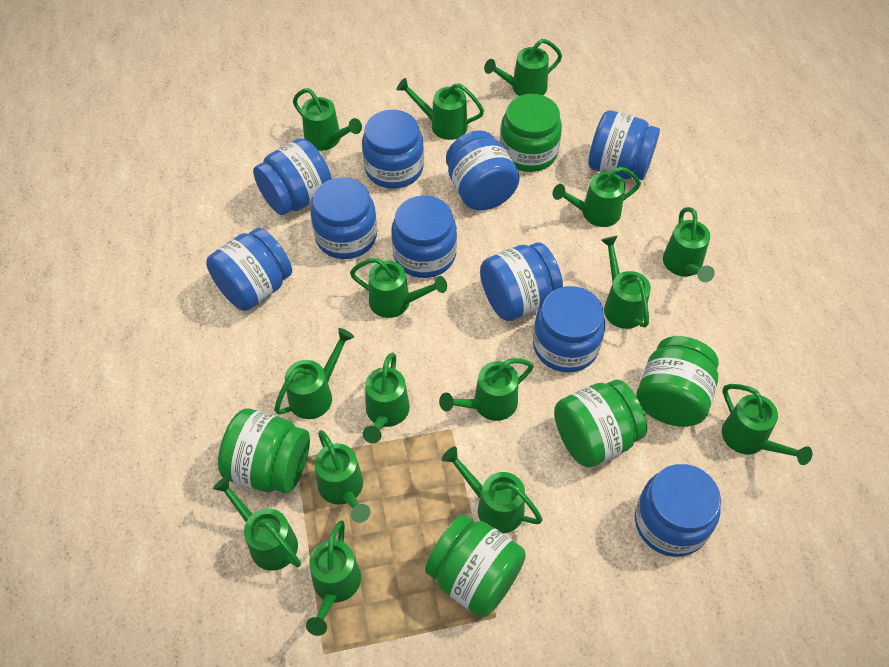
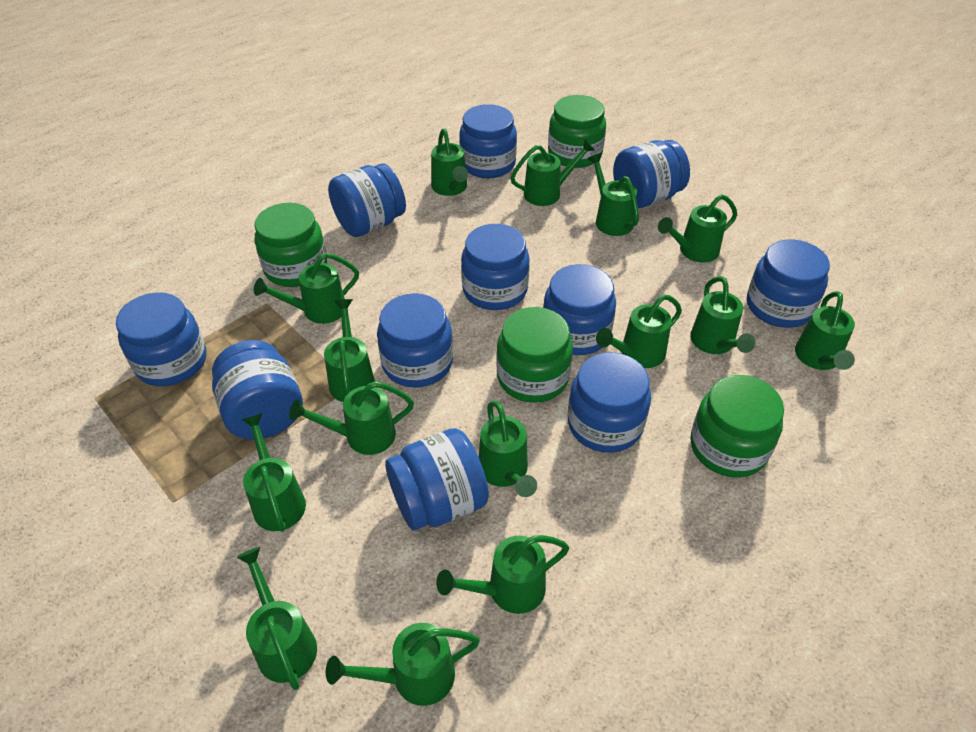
blue jar: 10 -> 11
green jar: 5 -> 4

